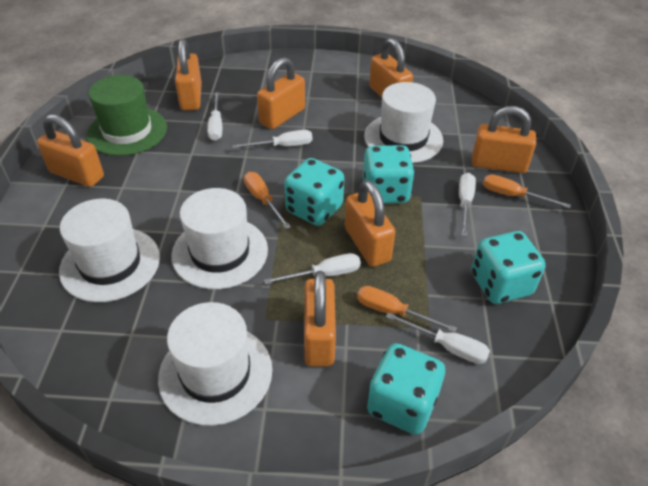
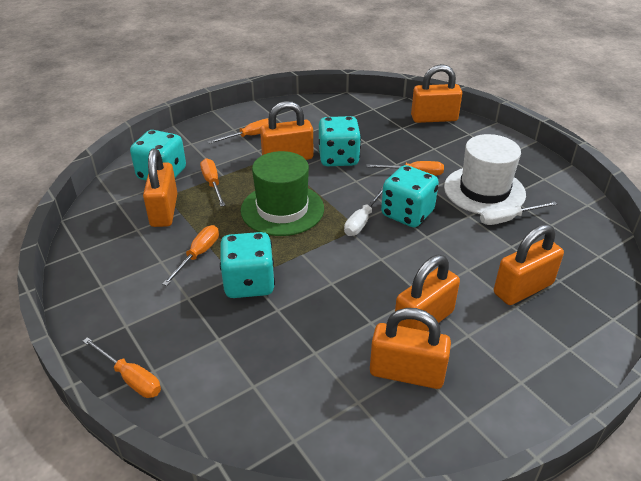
orange padlock: 7 -> 6
orange screwdriver: 3 -> 5
white hat: 4 -> 1
white screwdriver: 5 -> 2

